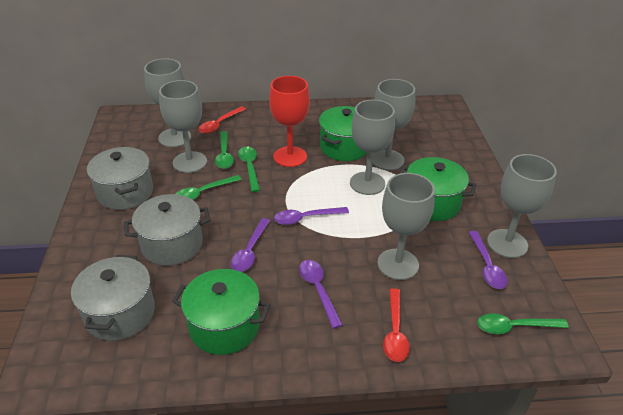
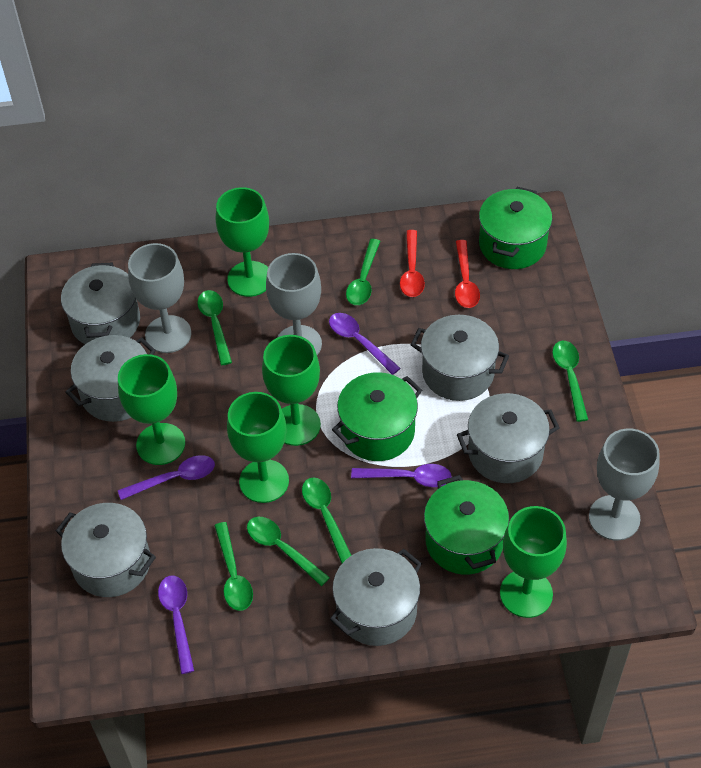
green goblet: 0 -> 5
green spoon: 4 -> 6
grey goblet: 6 -> 3
grey pot: 3 -> 6
red goblet: 1 -> 0

